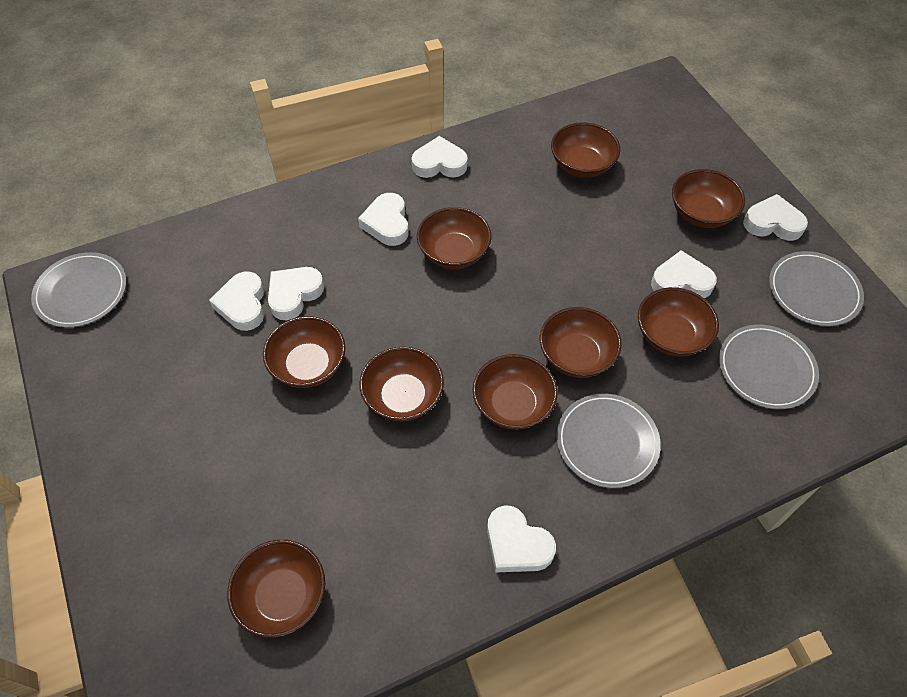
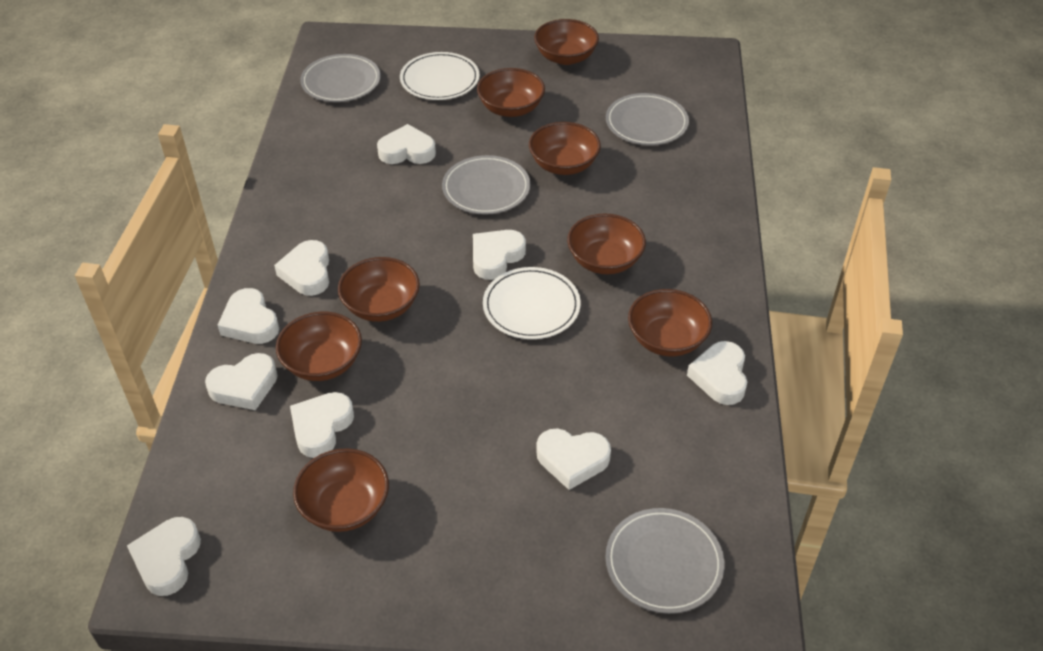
brown bowl: 9 -> 8
white heart: 7 -> 9
white plate: 0 -> 2

